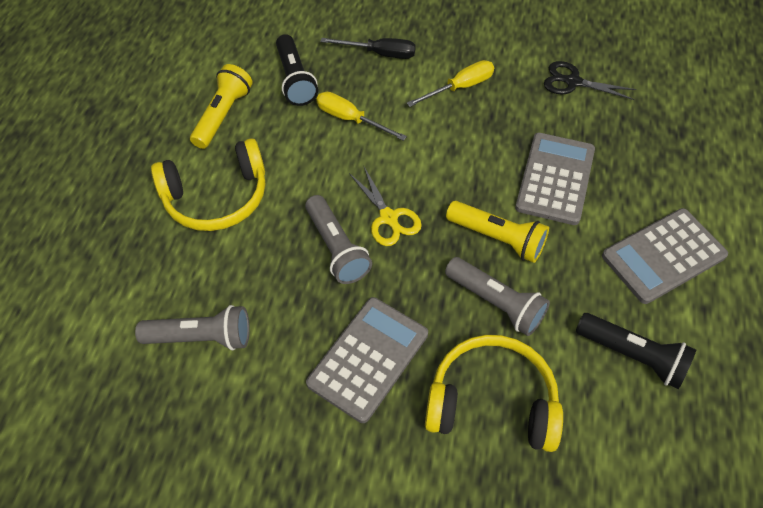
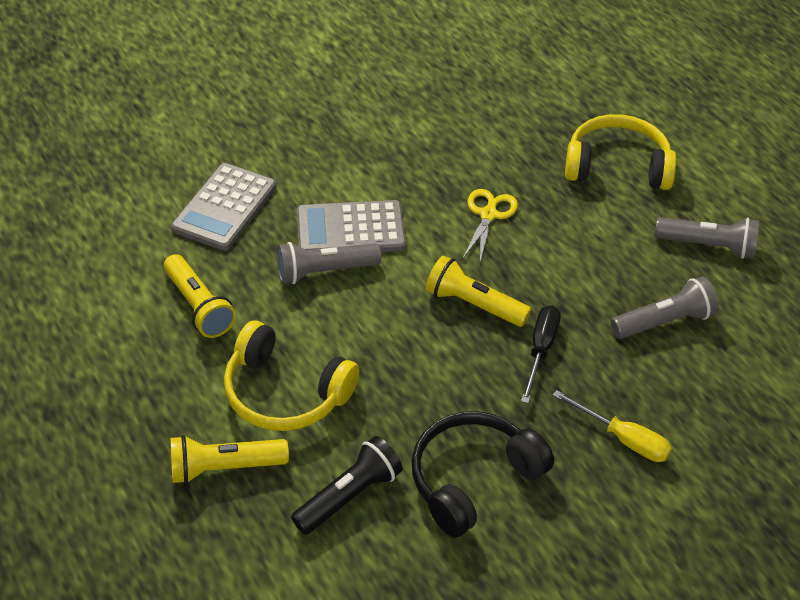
black flashlight: 2 -> 1
black headphones: 0 -> 1
black scissors: 1 -> 0
grey calculator: 3 -> 2
yellow flashlight: 2 -> 3
yellow screwdriver: 2 -> 1

